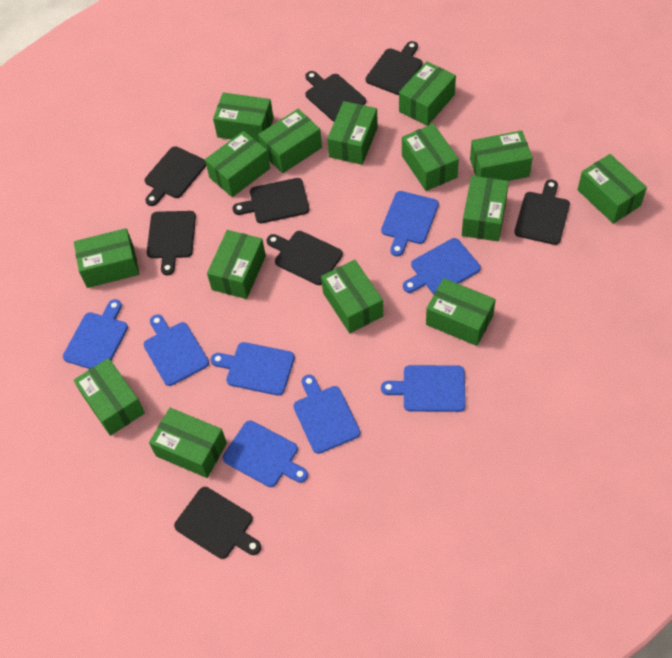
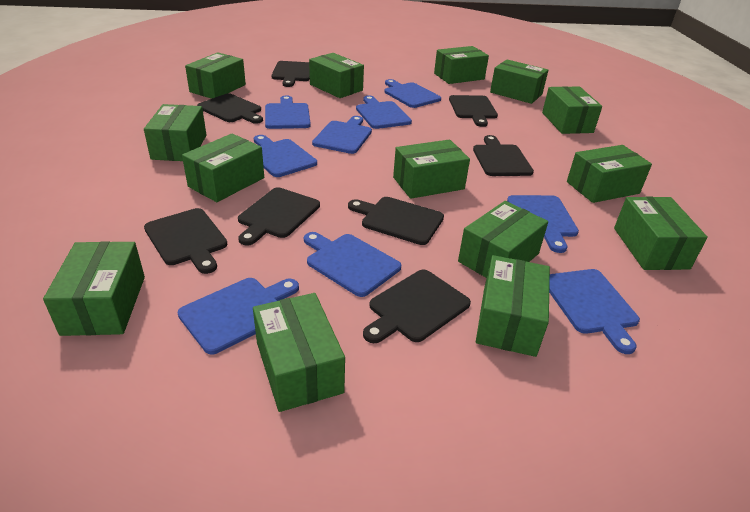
blue cutting board: 8 -> 9
green box: 15 -> 14

